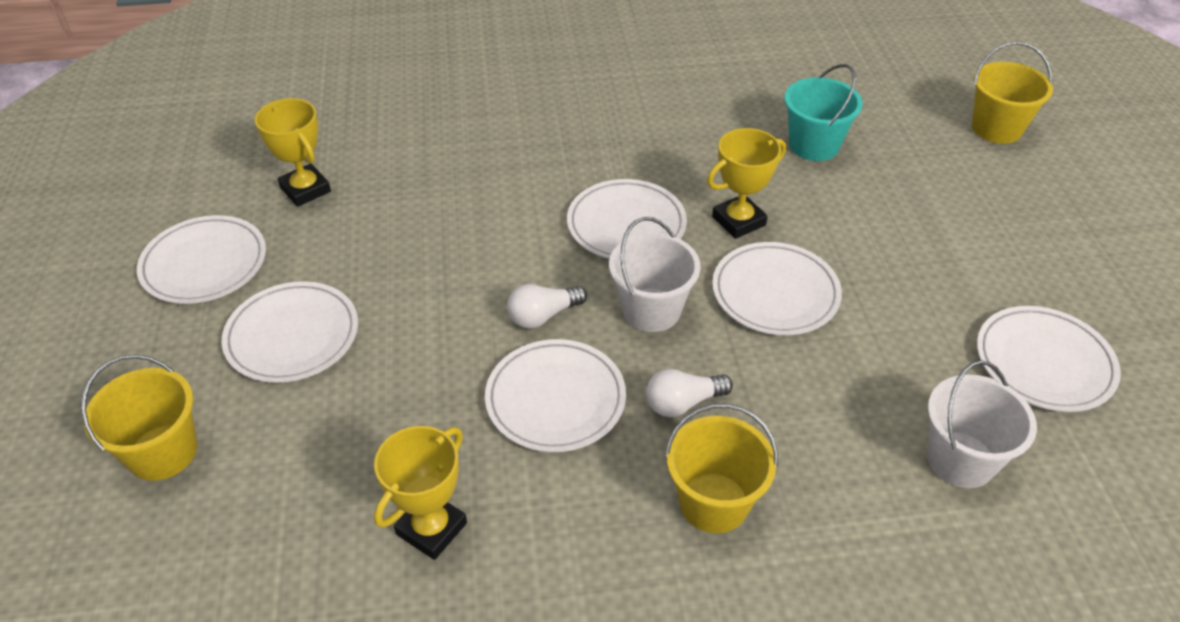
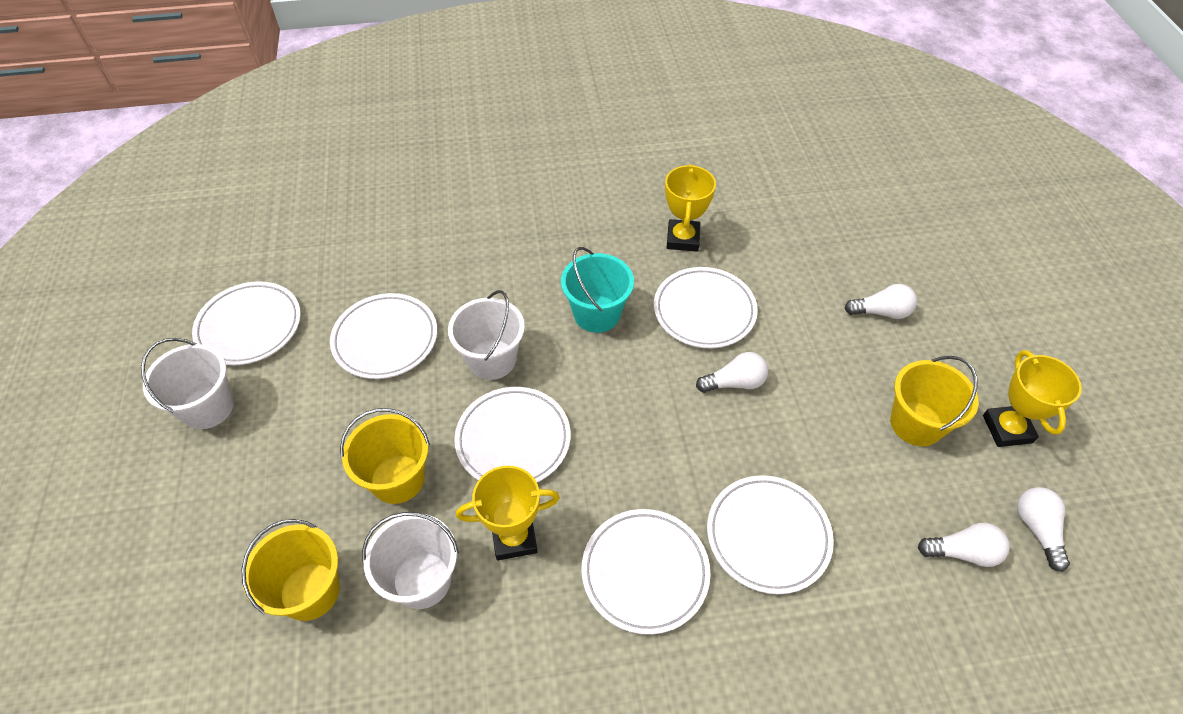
white bucket: 2 -> 3
white light bulb: 2 -> 4

